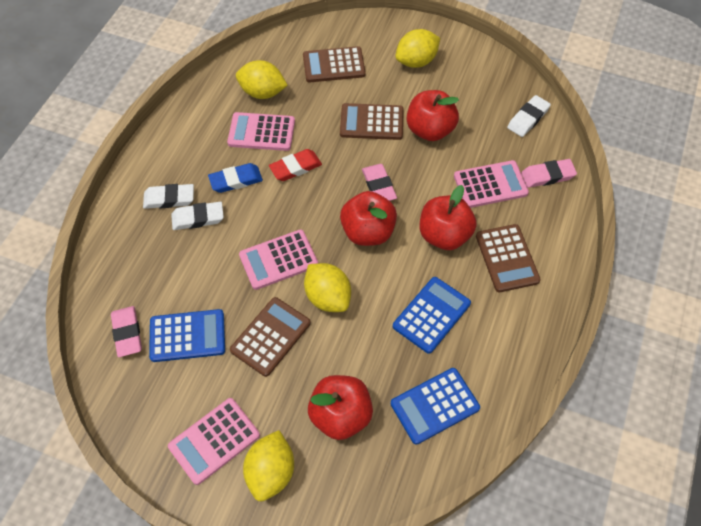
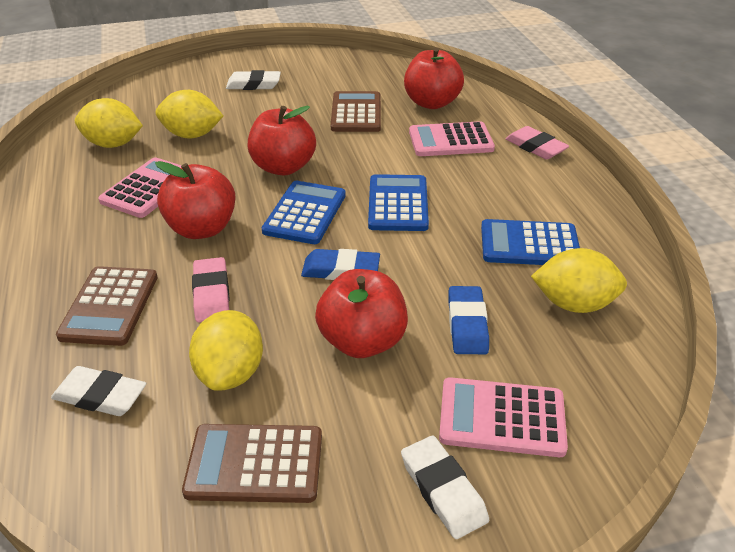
blue eraser: 1 -> 2
brown calculator: 4 -> 3
pink calculator: 4 -> 3
pink eraser: 3 -> 2
red eraser: 1 -> 0

